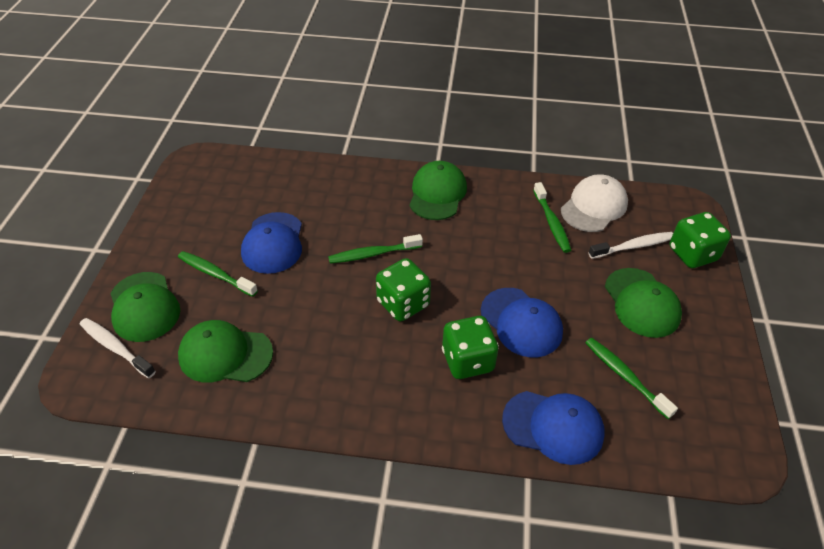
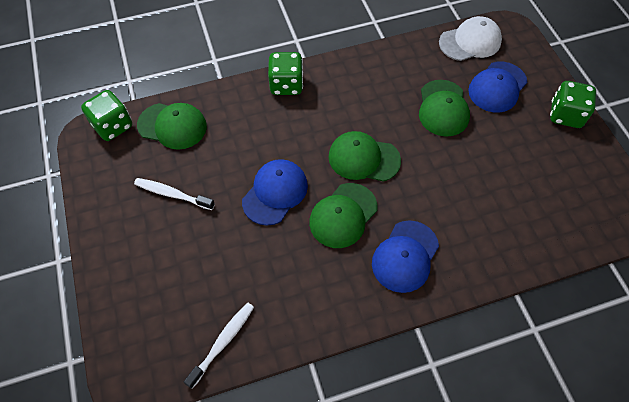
green toothbrush: 4 -> 0

